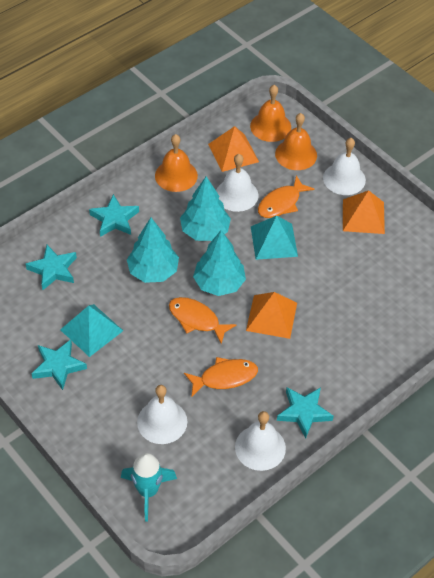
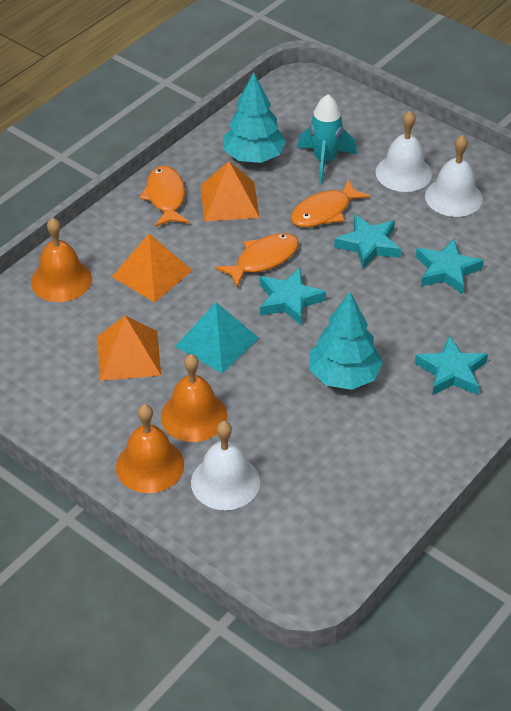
turquoise pyramid: 2 -> 1
turquoise tree: 3 -> 2
white bell: 4 -> 3

